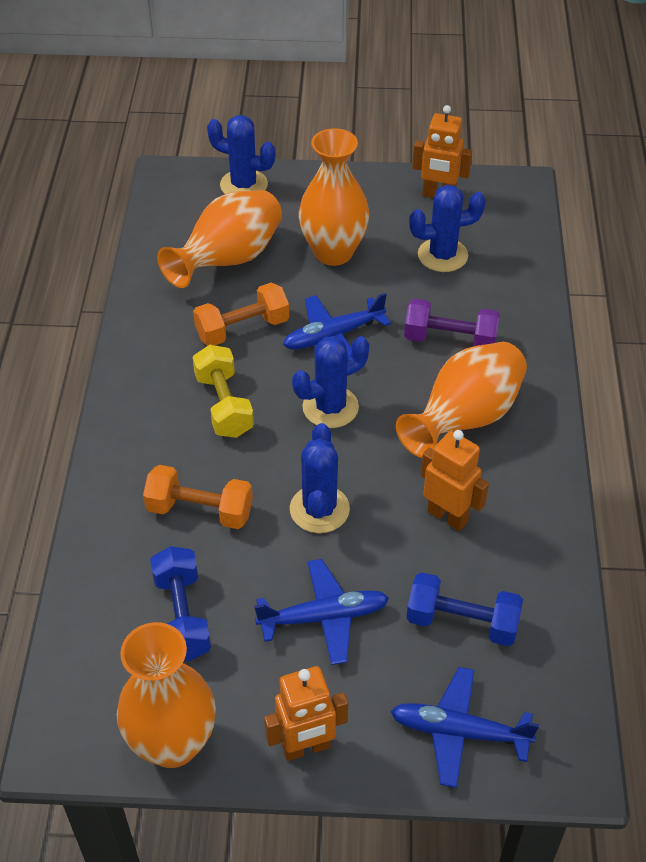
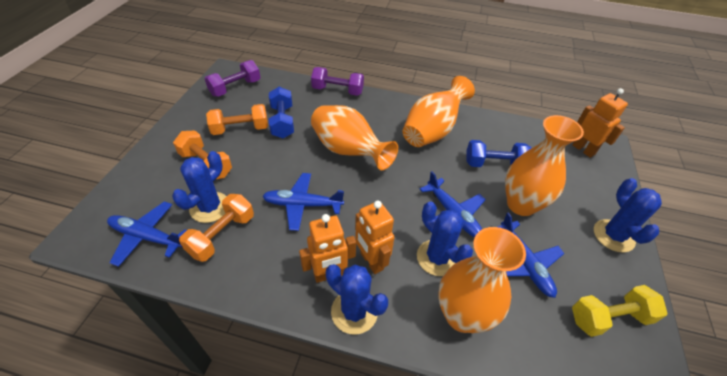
blue plane: 3 -> 4
orange dumbbell: 2 -> 3
purple dumbbell: 1 -> 2

